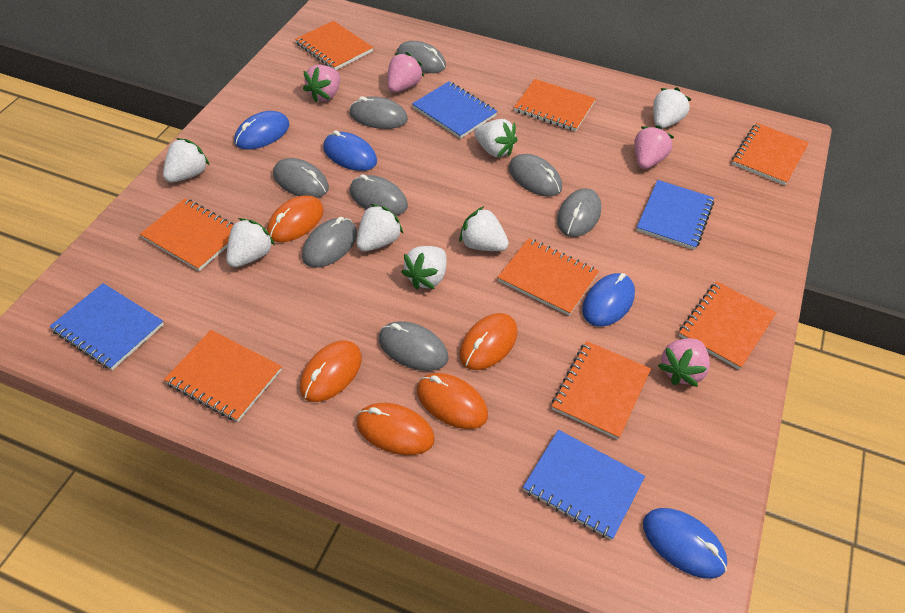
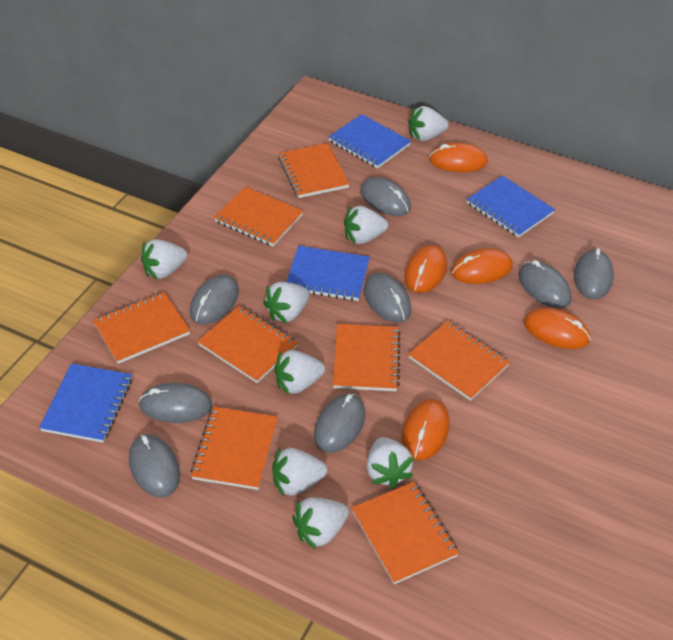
blue mouse: 4 -> 0
pink strawberry: 4 -> 0
white strawberry: 7 -> 8

